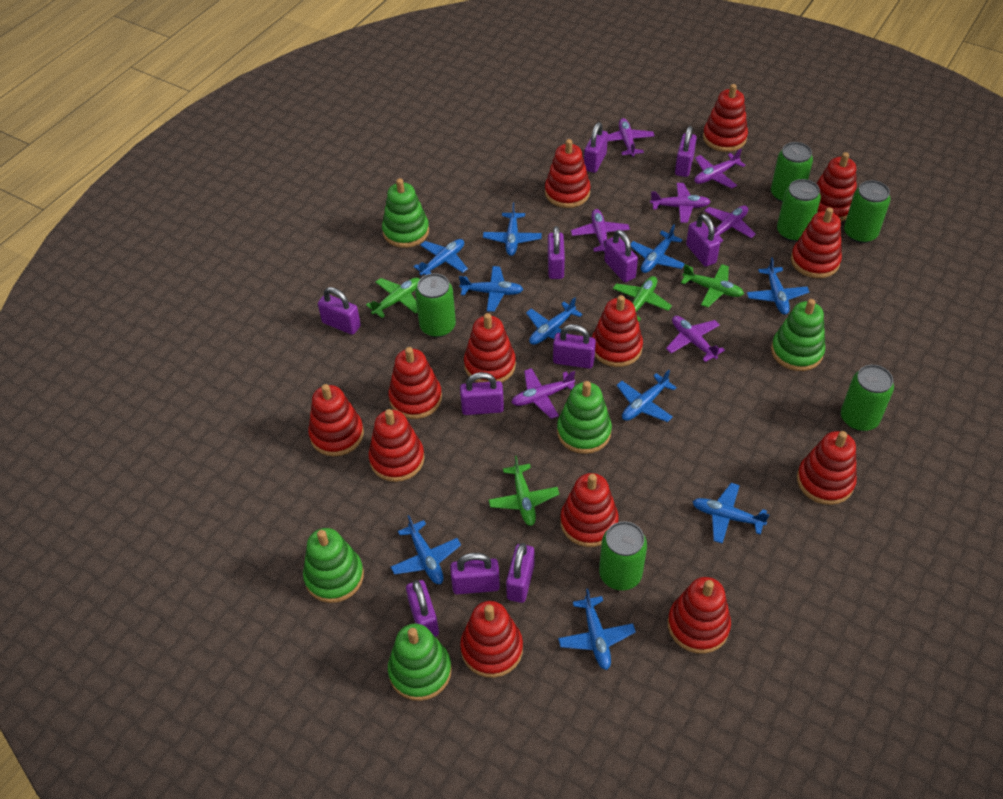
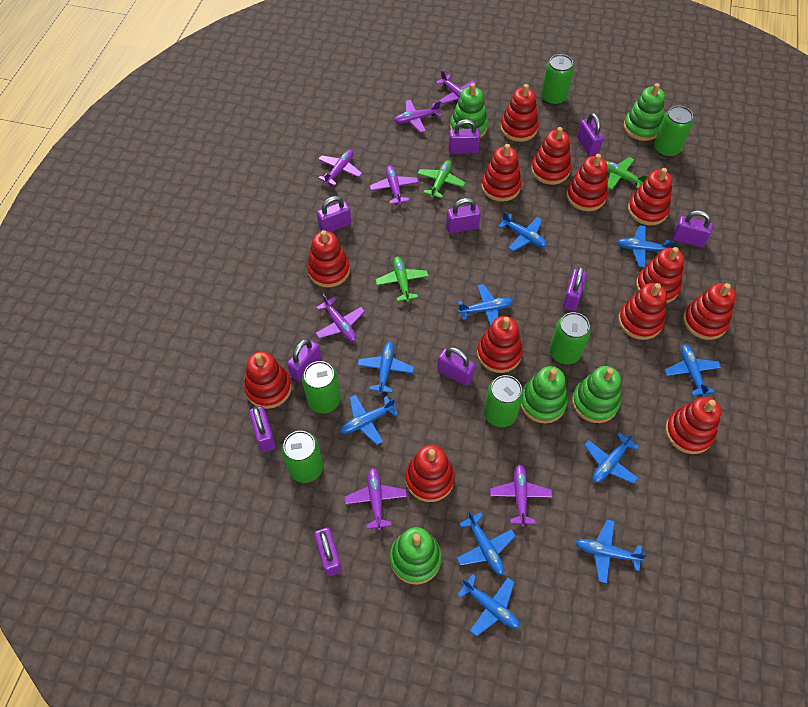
green plane: 4 -> 3
purple padlock: 11 -> 10

